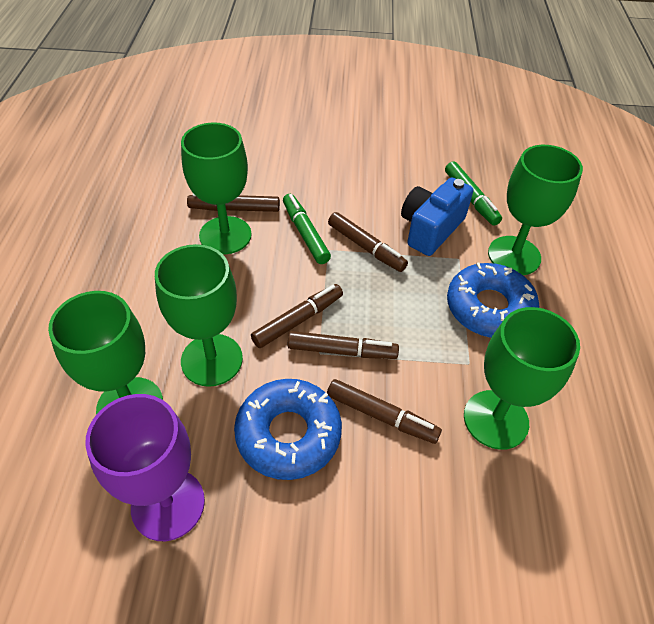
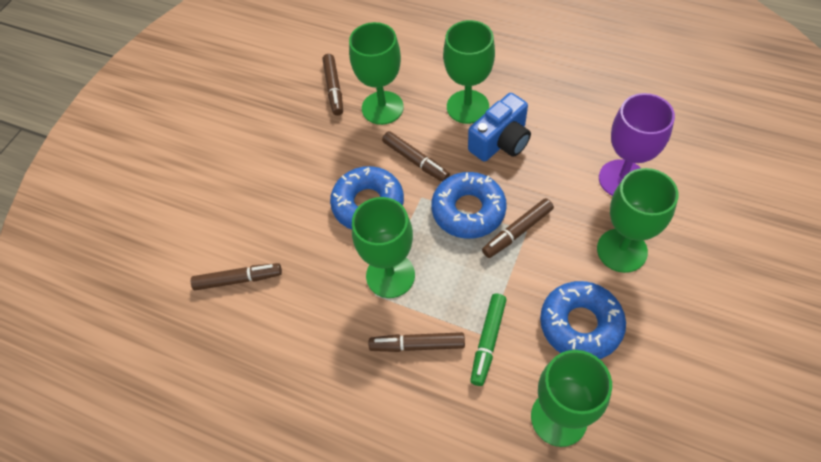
blue donut: 2 -> 3
green marker: 2 -> 1

